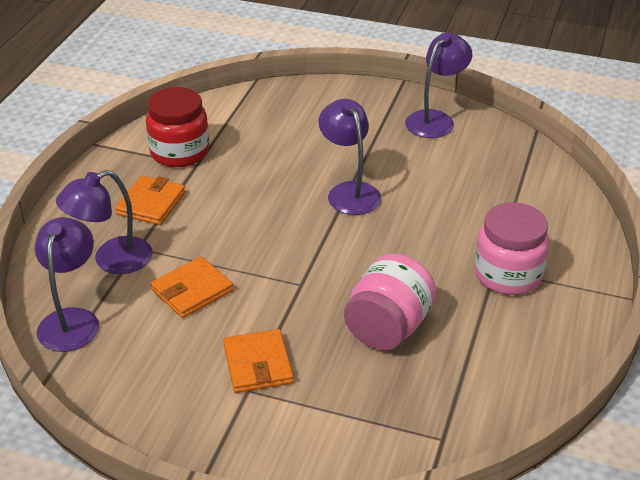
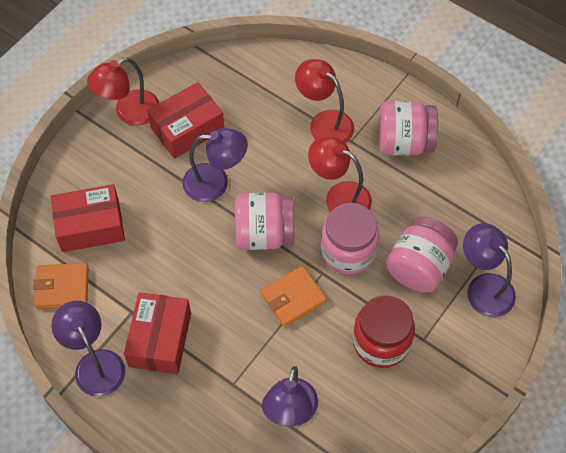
orange wallet: 3 -> 2
pink jar: 2 -> 4
red box: 0 -> 3
red lamp: 0 -> 3

